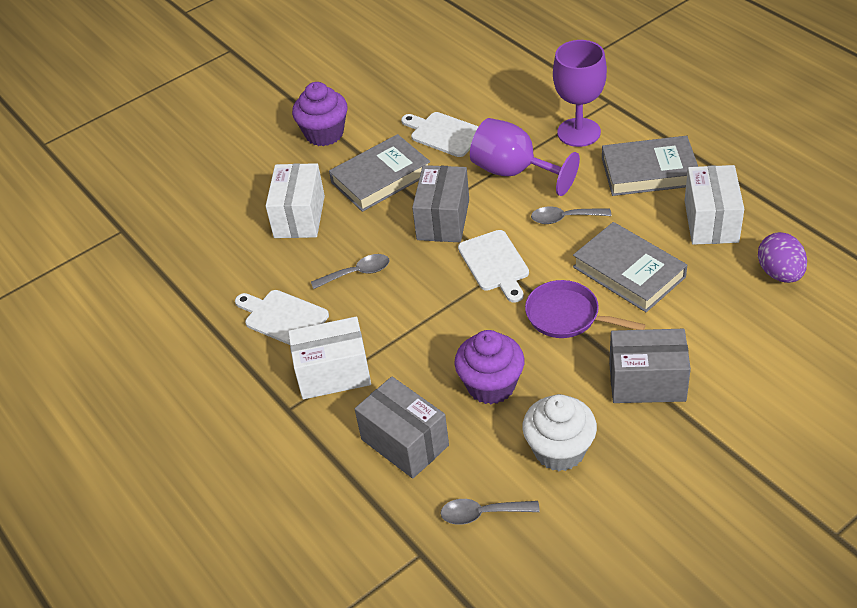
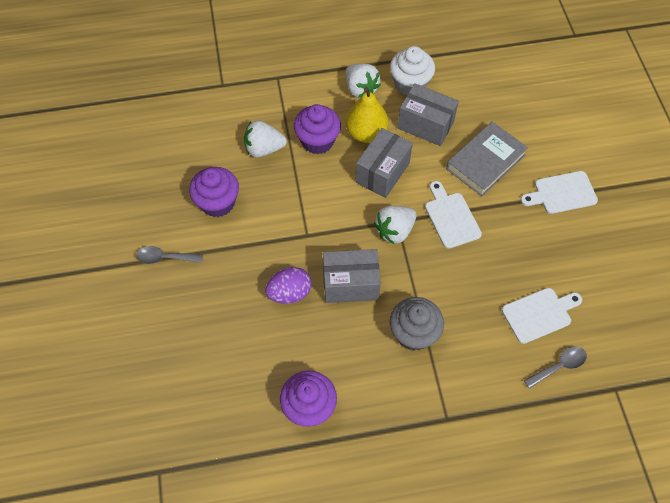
grey book: 3 -> 1
grey cupcake: 0 -> 1
grey spoon: 3 -> 2
purple cupcake: 2 -> 3
purple goblet: 2 -> 0
purple pan: 1 -> 0
white box: 3 -> 0
white strawberry: 0 -> 3
yellow pear: 0 -> 1

